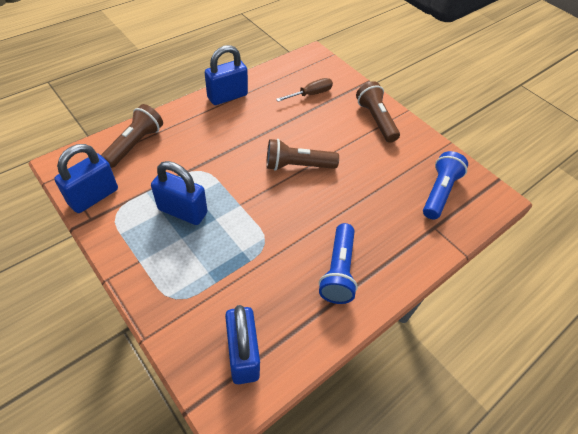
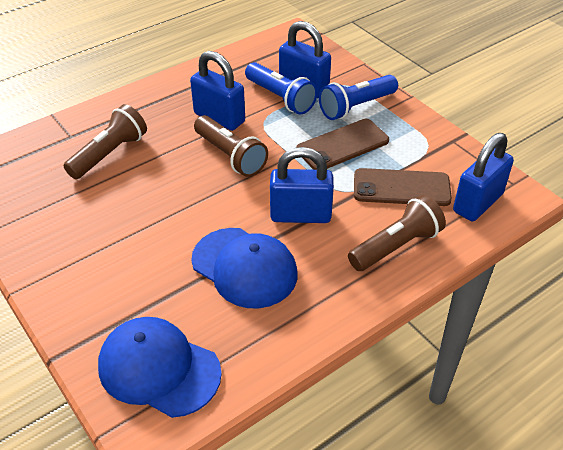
blue cap: 0 -> 2
brown phone: 0 -> 2
brown screwdriver: 1 -> 0

